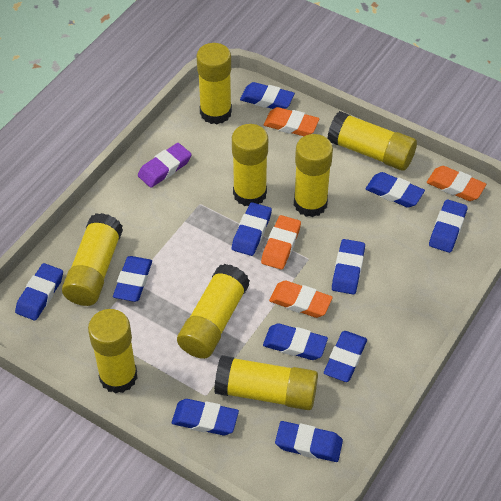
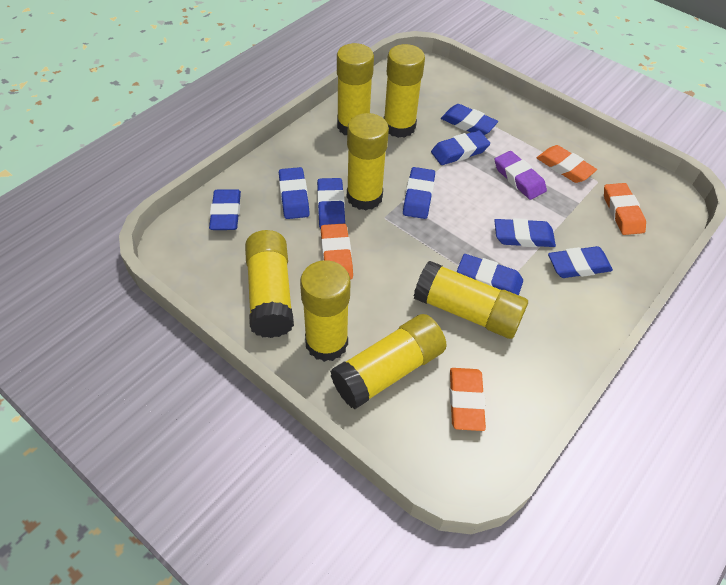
blue eraser: 11 -> 9
yellow glue stick: 8 -> 7

